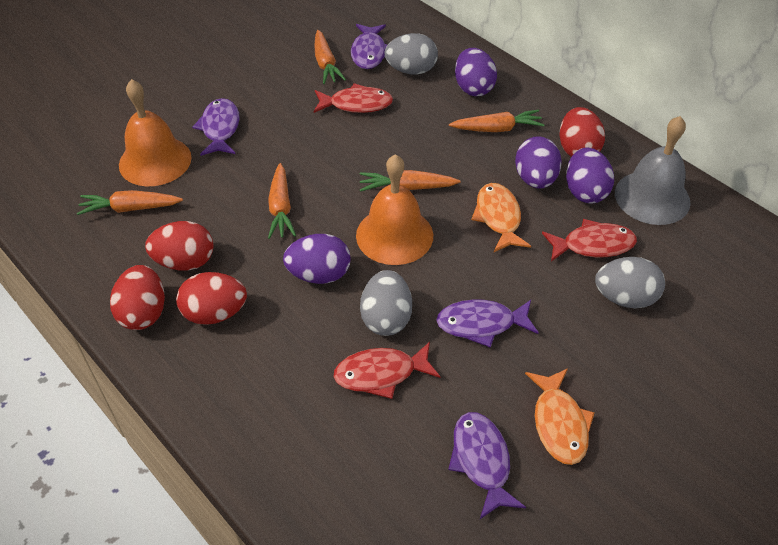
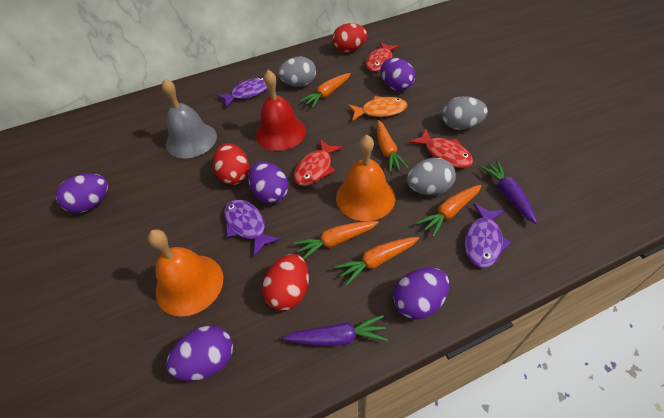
orange fish: 2 -> 1
purple carrot: 0 -> 2
purple egg: 4 -> 5
purple fish: 4 -> 3
red bell: 0 -> 1
red egg: 4 -> 3

